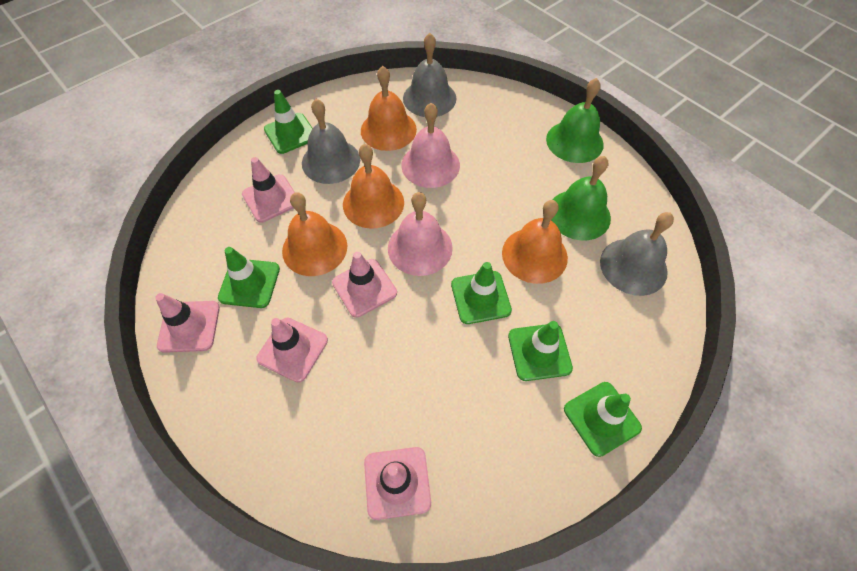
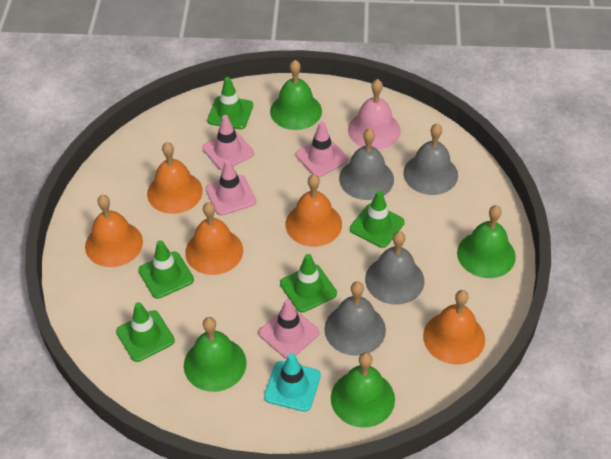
green bell: 2 -> 4
grey bell: 3 -> 4
orange bell: 4 -> 5
pink bell: 2 -> 1
pink traffic cone: 5 -> 4
turquoise traffic cone: 0 -> 1

